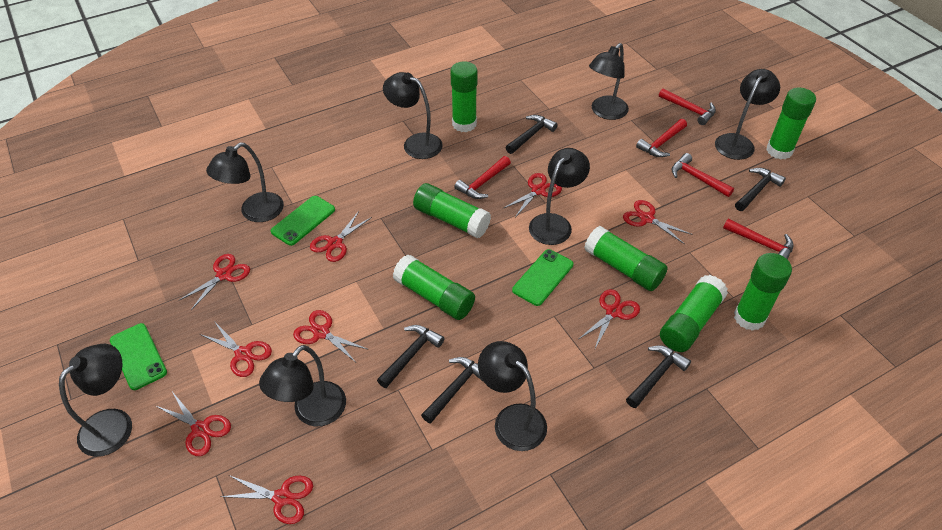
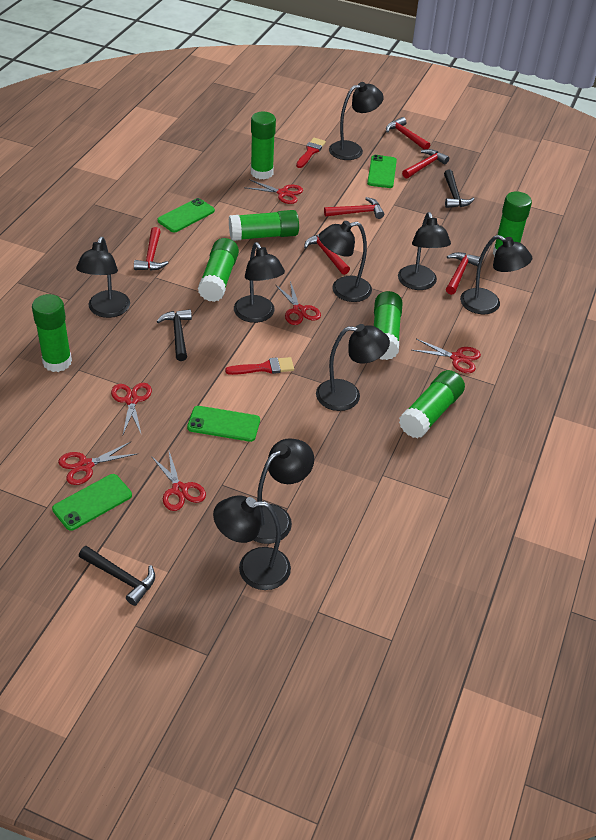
black hammer: 5 -> 3
black lamp: 8 -> 9
green phone: 3 -> 4
red brush: 0 -> 2
red hammer: 5 -> 6
red scissors: 9 -> 6

